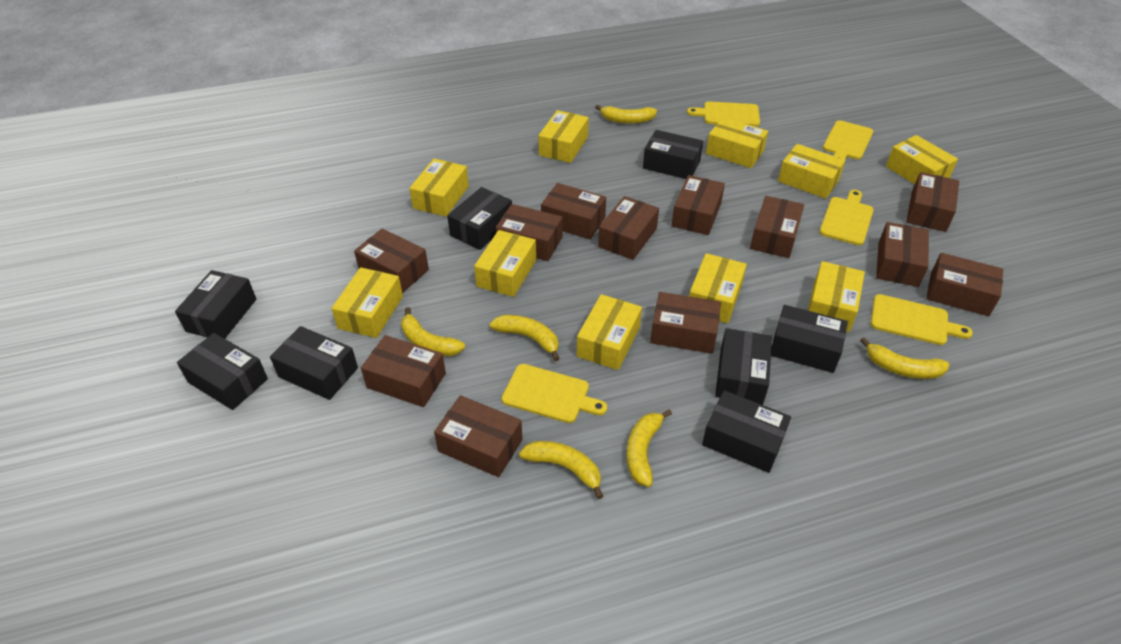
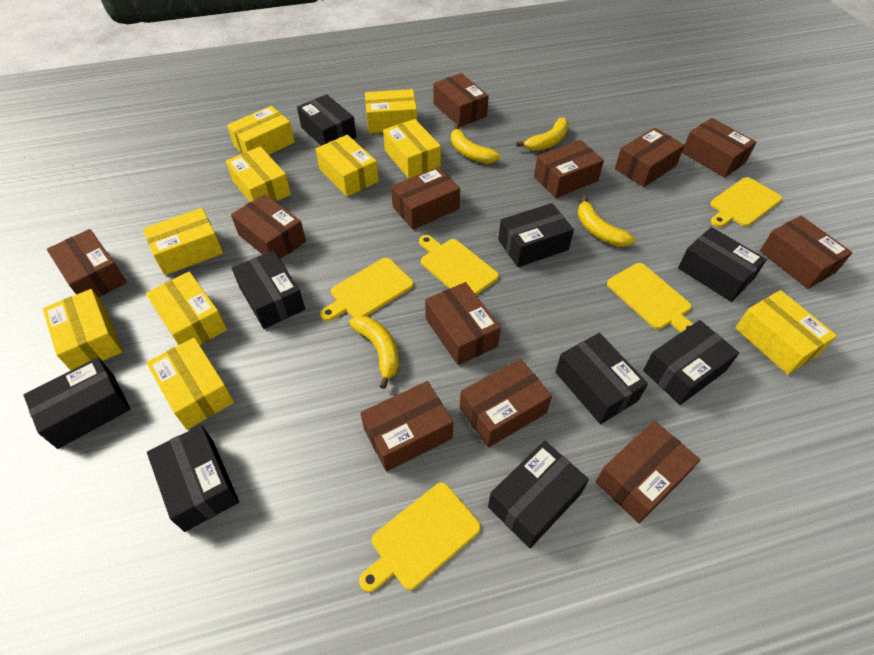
black box: 8 -> 9
yellow banana: 6 -> 4

